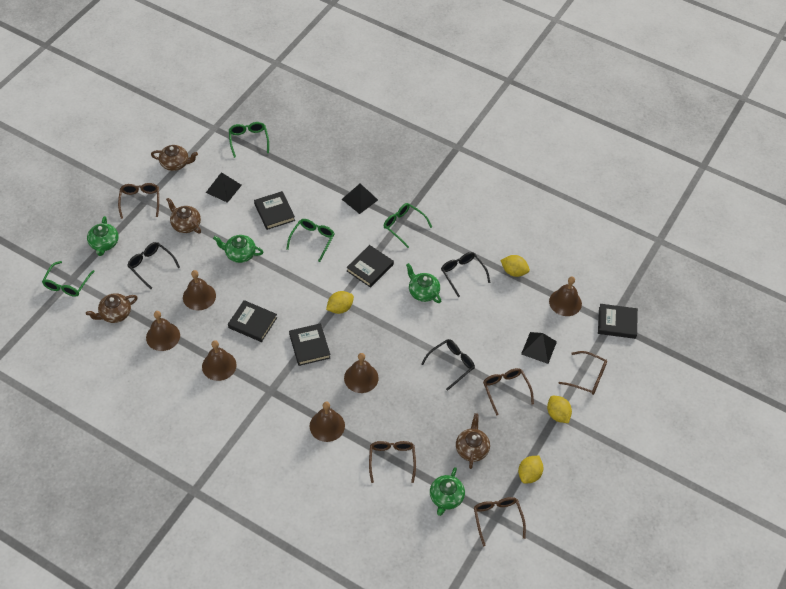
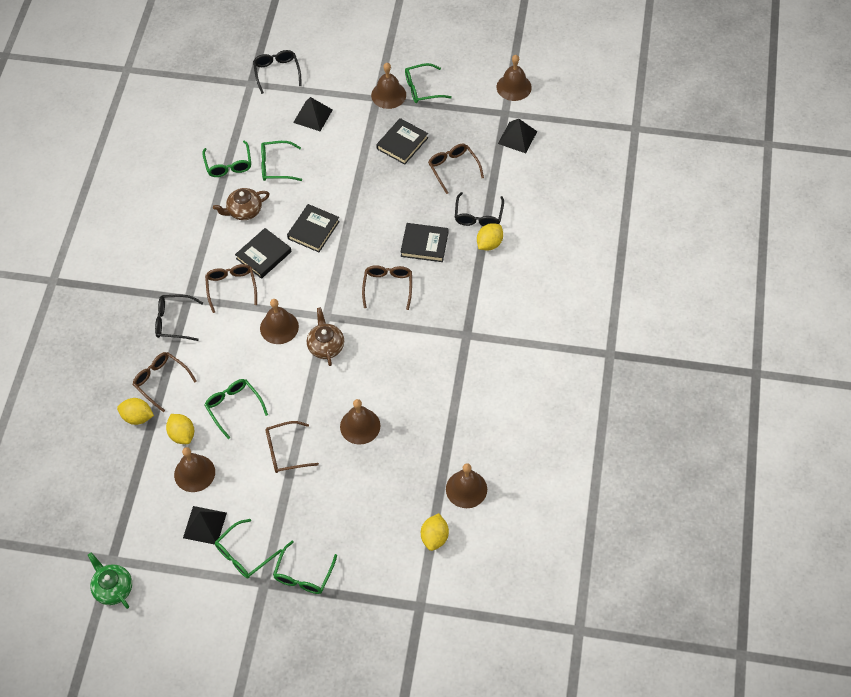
black book: 5 -> 4
brown teapot: 4 -> 2
green glasses: 4 -> 6
green teapot: 4 -> 1

